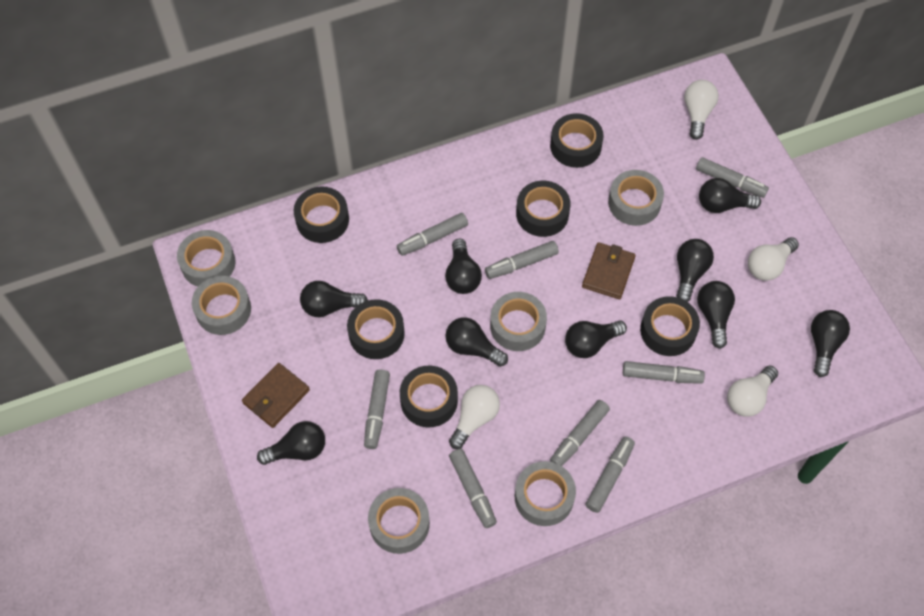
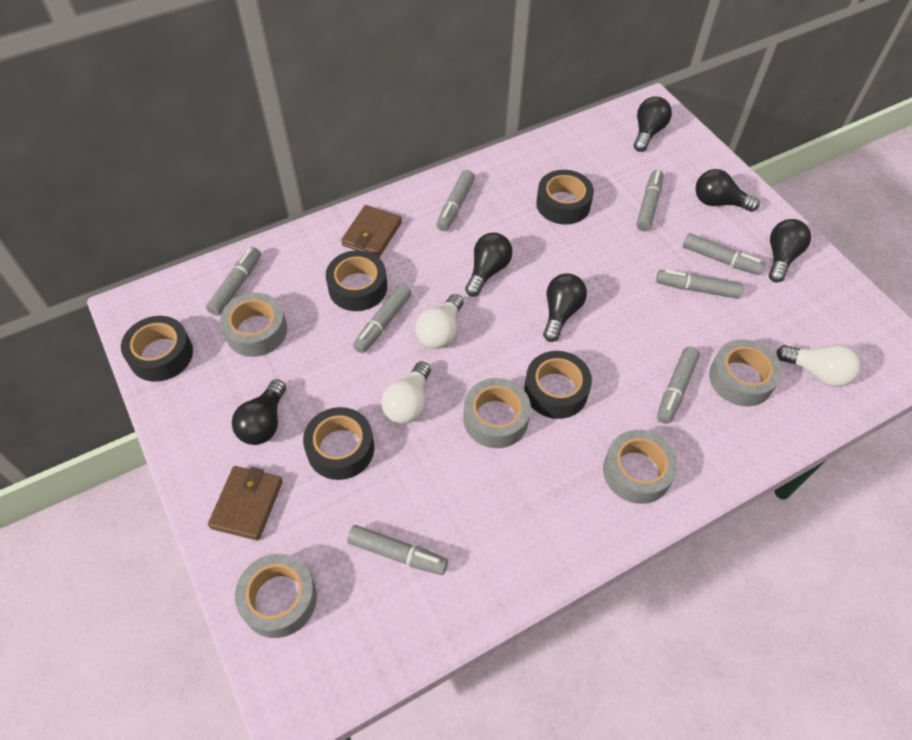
black light bulb: 9 -> 6
black tape: 6 -> 5
grey tape: 6 -> 5
white light bulb: 4 -> 3

